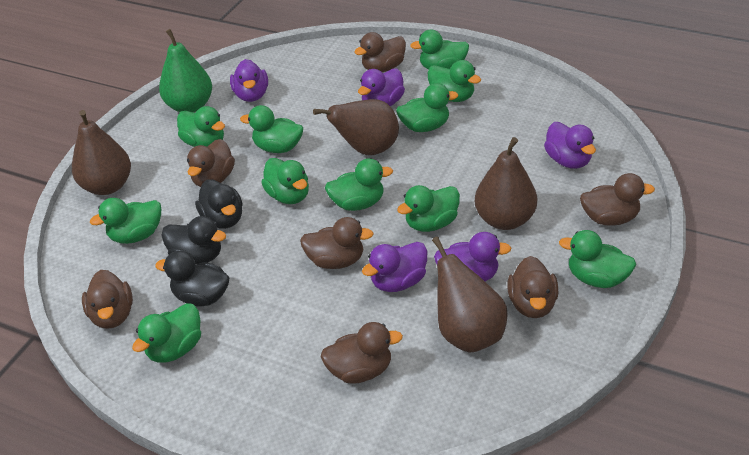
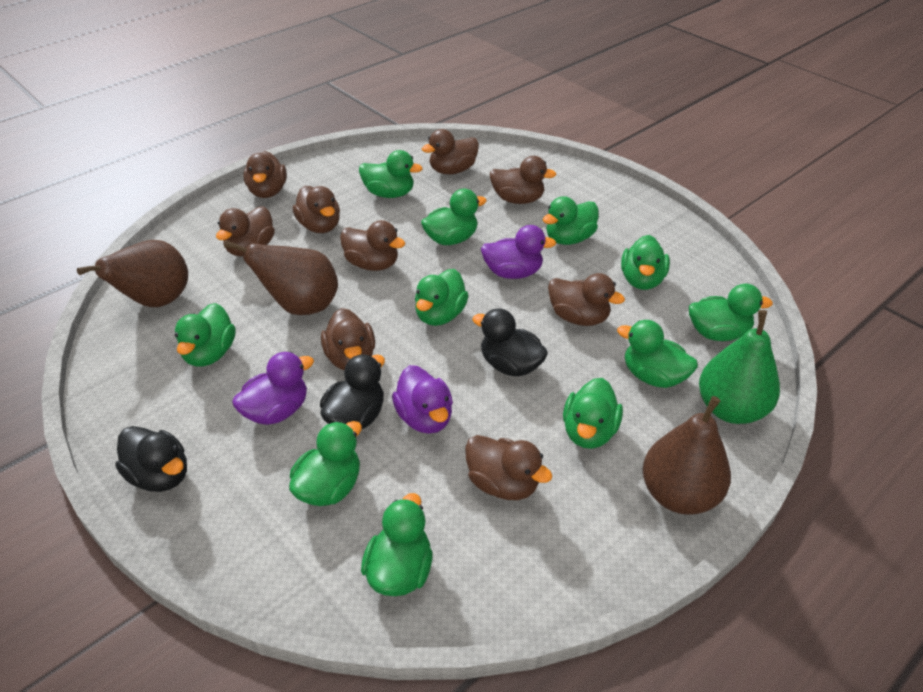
brown duck: 7 -> 9
brown pear: 4 -> 3
purple duck: 5 -> 3

